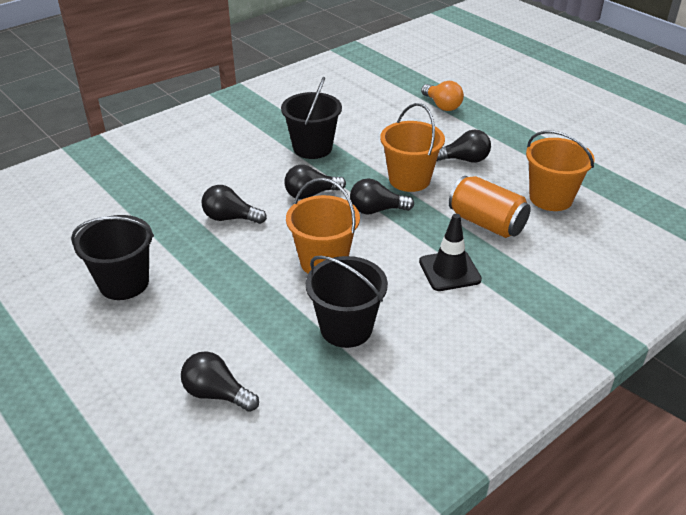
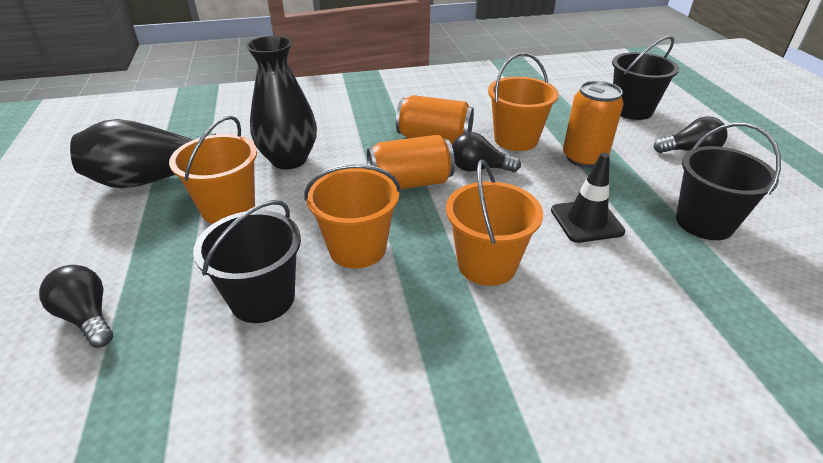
black light bulb: 5 -> 3
black vase: 0 -> 2
orange bucket: 3 -> 4
orange can: 1 -> 3
orange light bulb: 1 -> 0

